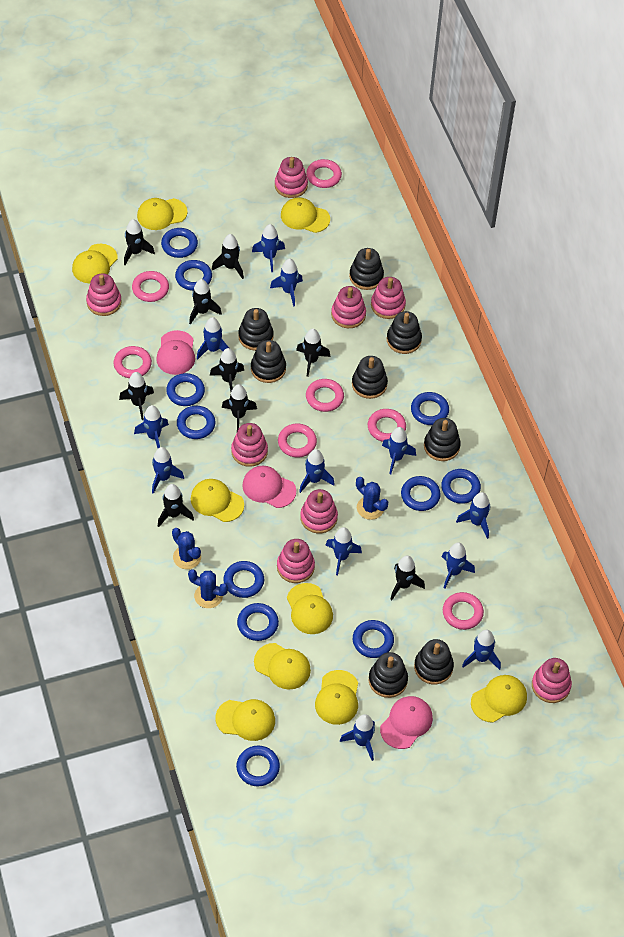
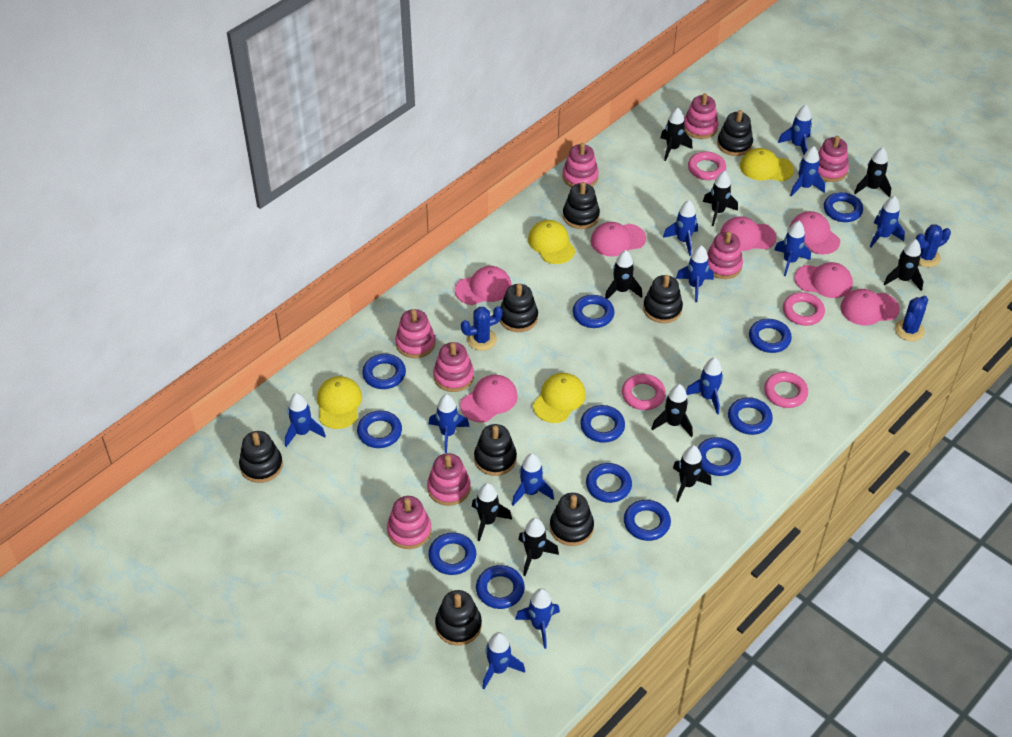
blue ring: 11 -> 12
pink cap: 3 -> 7
pink ring: 7 -> 4
yellow cap: 9 -> 4

